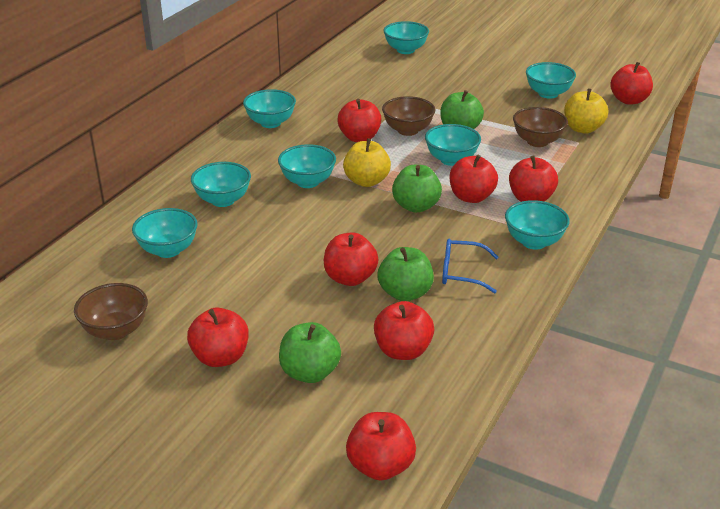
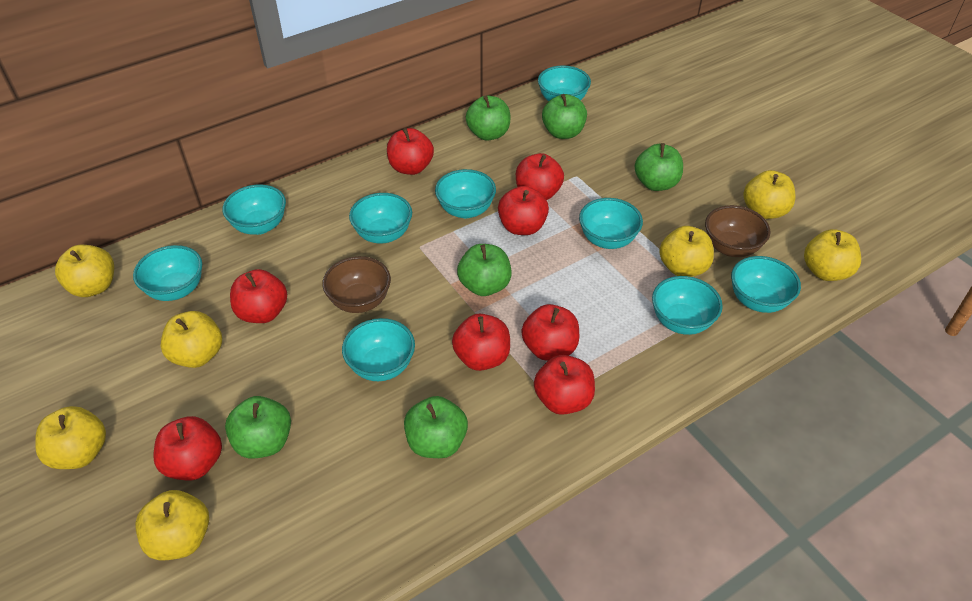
blue glasses: 1 -> 0
brown bowl: 3 -> 2
green apple: 4 -> 6
turquoise bowl: 8 -> 9
yellow apple: 2 -> 7

